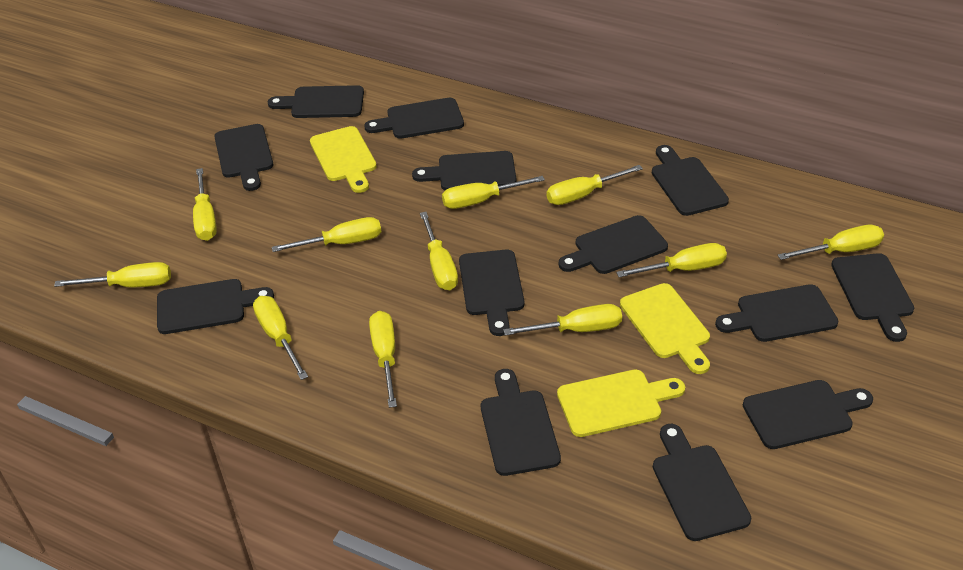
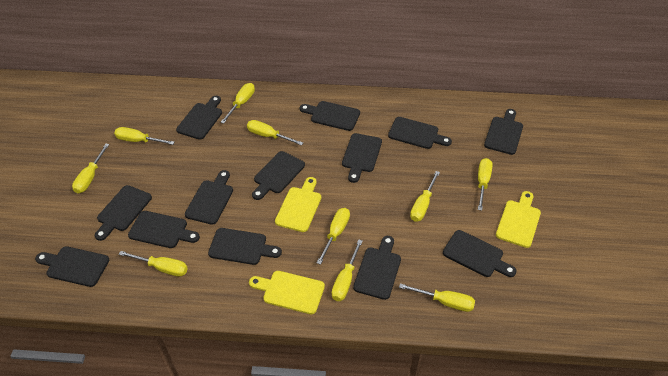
yellow screwdriver: 11 -> 10

